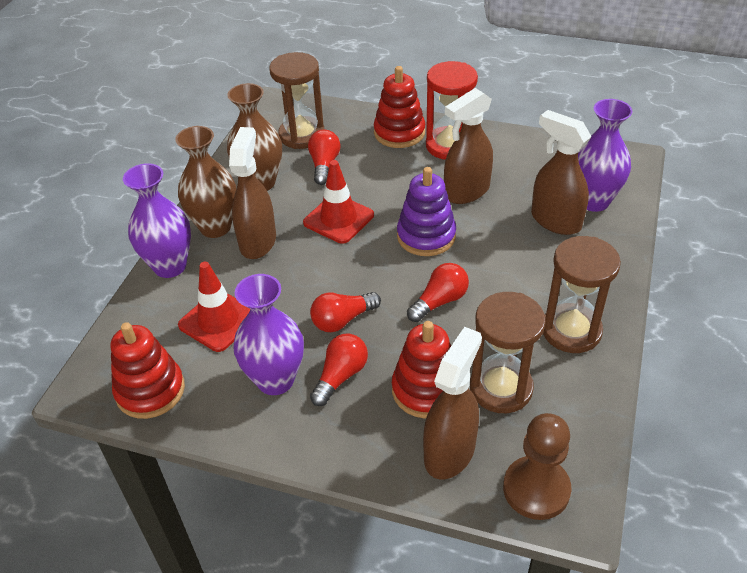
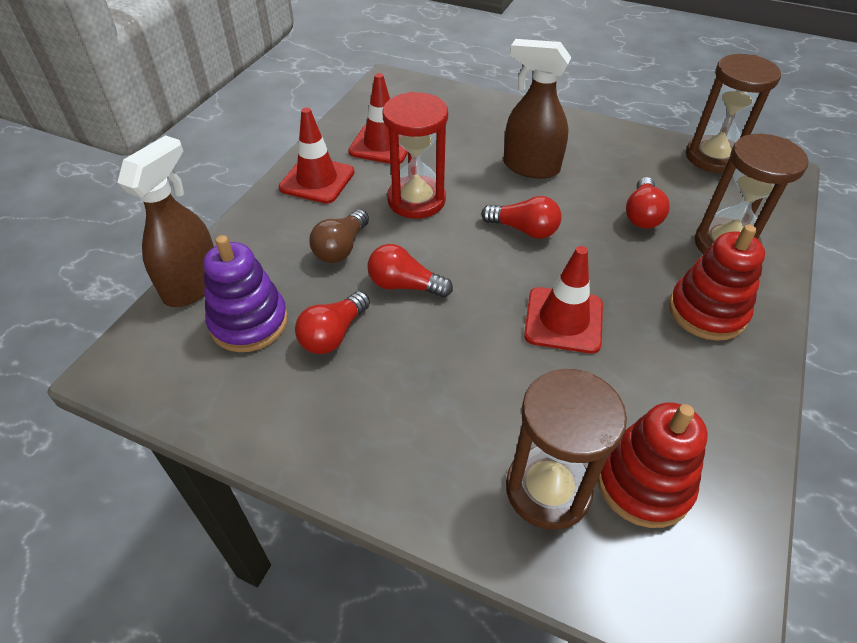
brown light bulb: 0 -> 1
brown pawn: 1 -> 0
brown spray bottle: 4 -> 2
brown vase: 2 -> 0
purple vase: 3 -> 0
red stacking toy: 3 -> 2
red traffic cone: 2 -> 3

